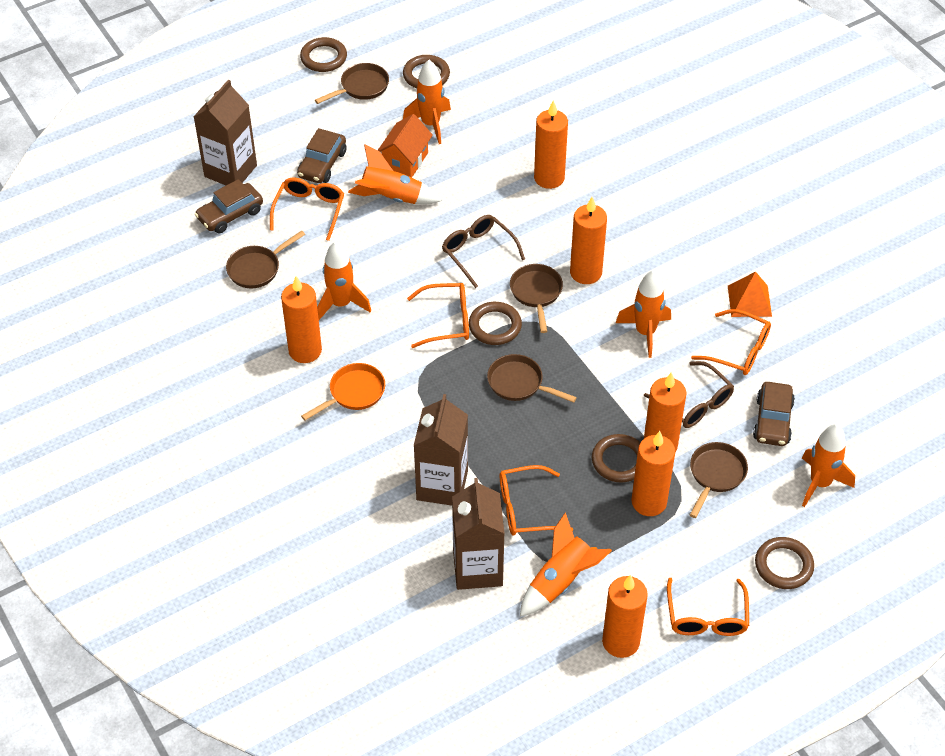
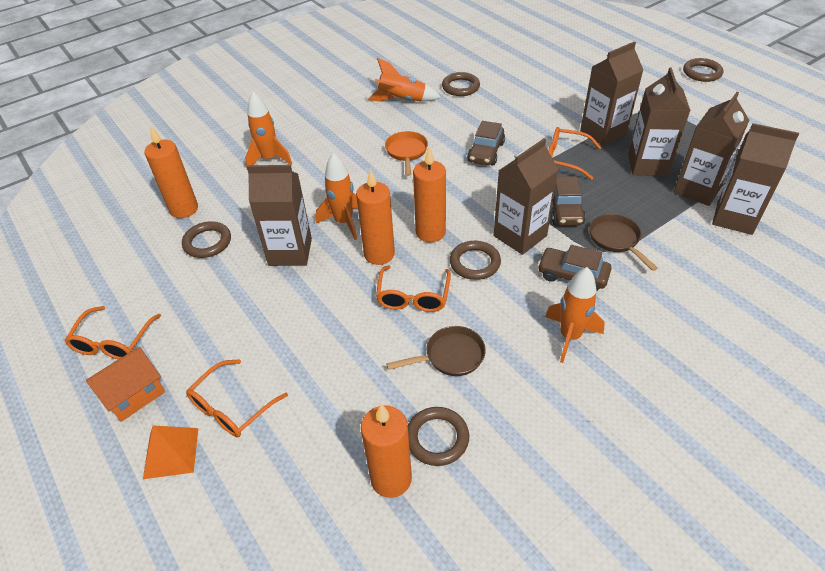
brown carton: 3 -> 6
brown glasses: 2 -> 0
brown pan: 5 -> 2
orange candle: 6 -> 4
orange glasses: 5 -> 4
orange rocket: 6 -> 4

